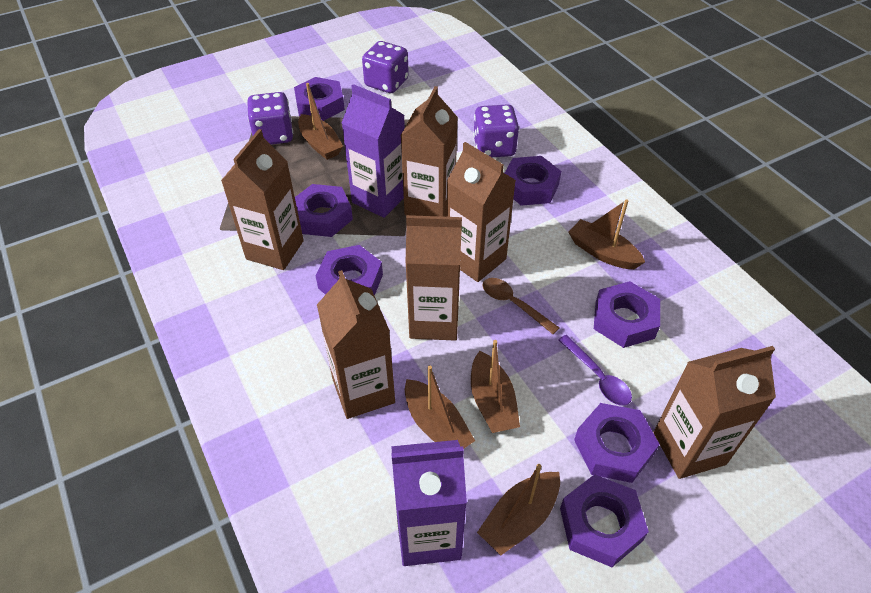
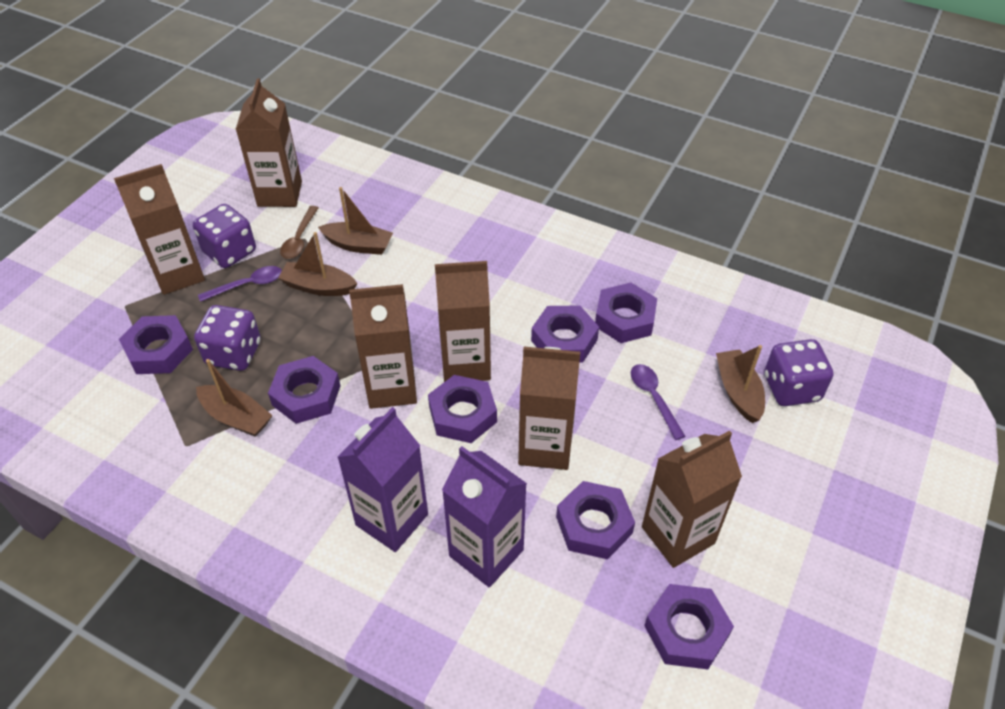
brown boat: 5 -> 4
purple spoon: 1 -> 2

